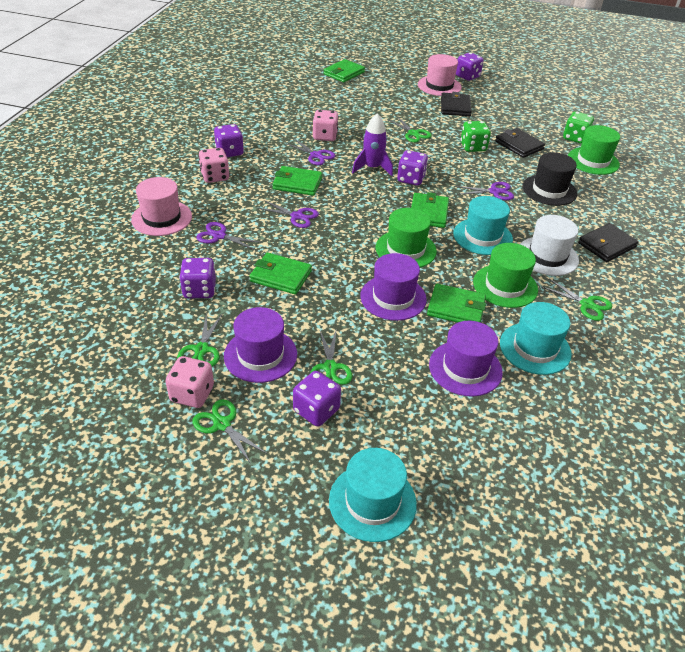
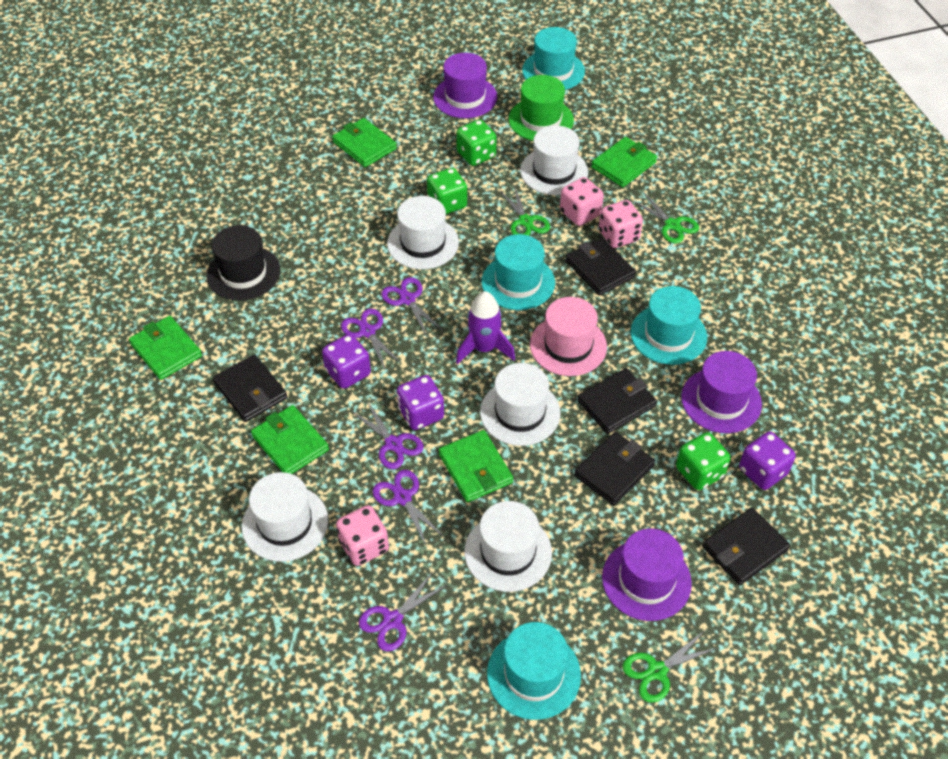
black wallet: 3 -> 5
green dice: 2 -> 3
green hat: 3 -> 1
green scissors: 5 -> 3
pink hat: 2 -> 1
purple dice: 5 -> 3
purple scissors: 4 -> 5
turquoise hat: 3 -> 4
white hat: 1 -> 5

